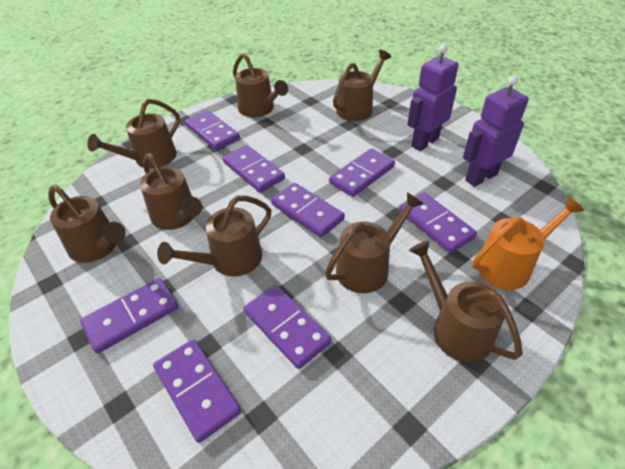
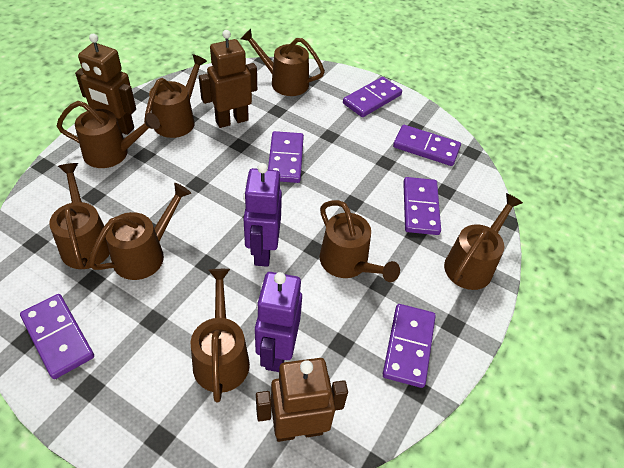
brown robot: 0 -> 3
orange watering can: 1 -> 0
purple domino: 8 -> 6

